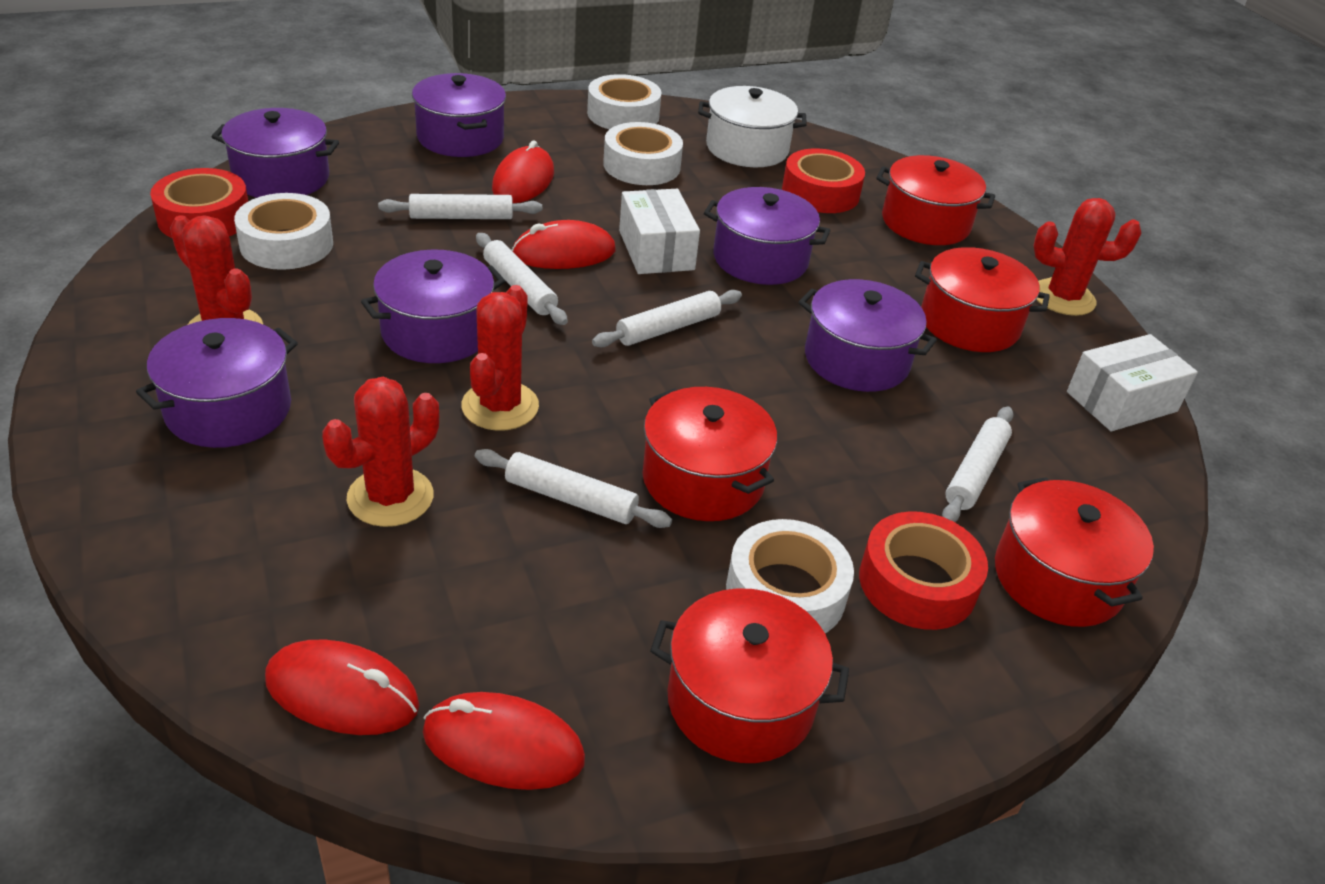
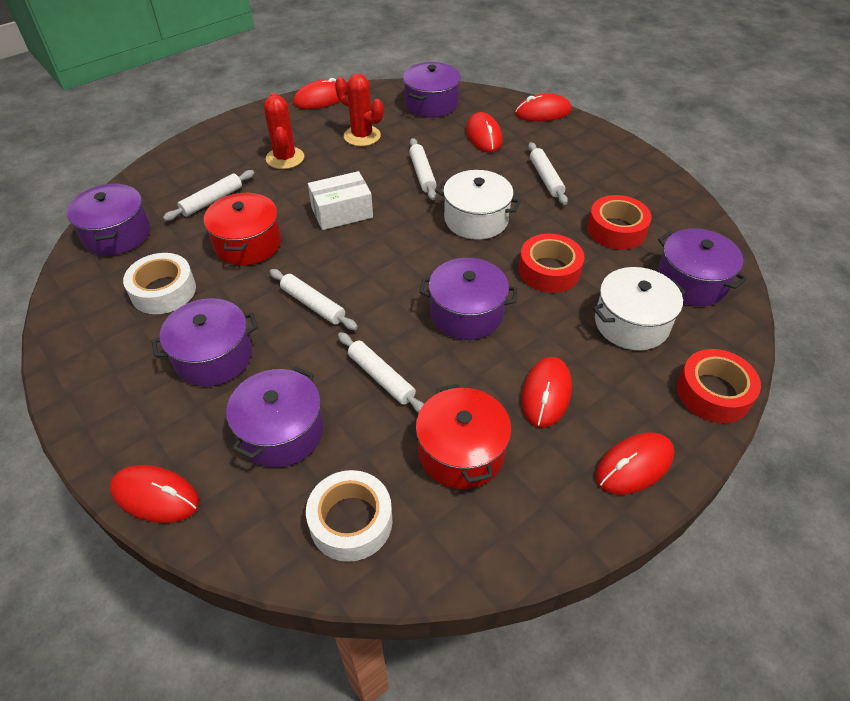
red cactus: 4 -> 2
red mouse: 4 -> 6
red pot: 5 -> 2
white box: 2 -> 1
white pot: 1 -> 2
white tape: 4 -> 2

